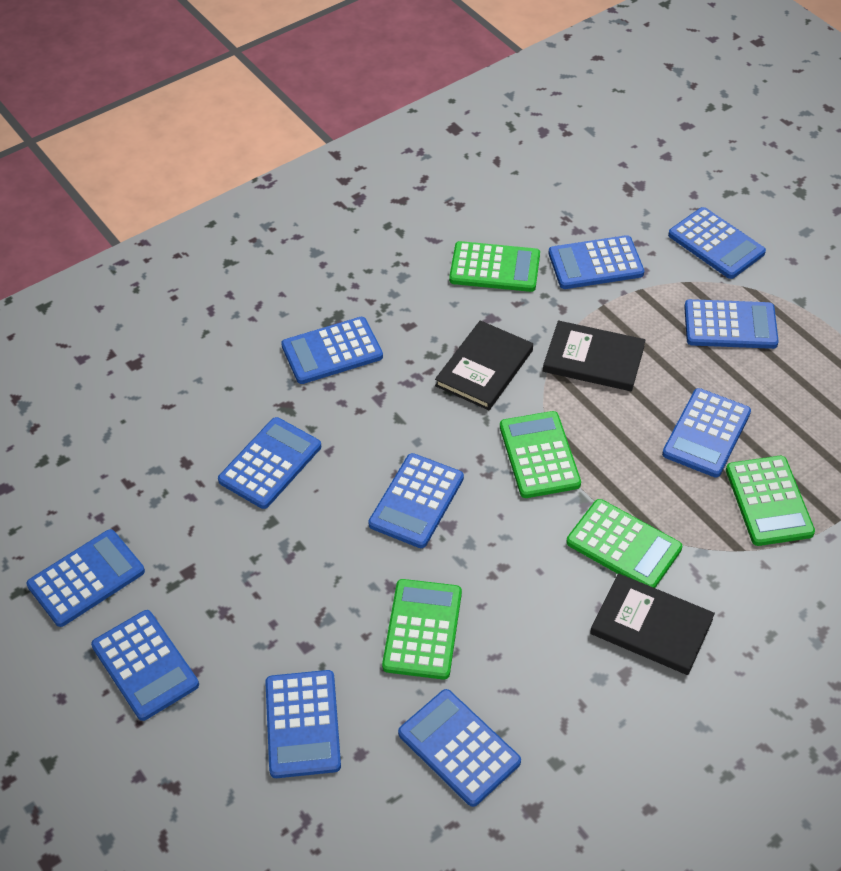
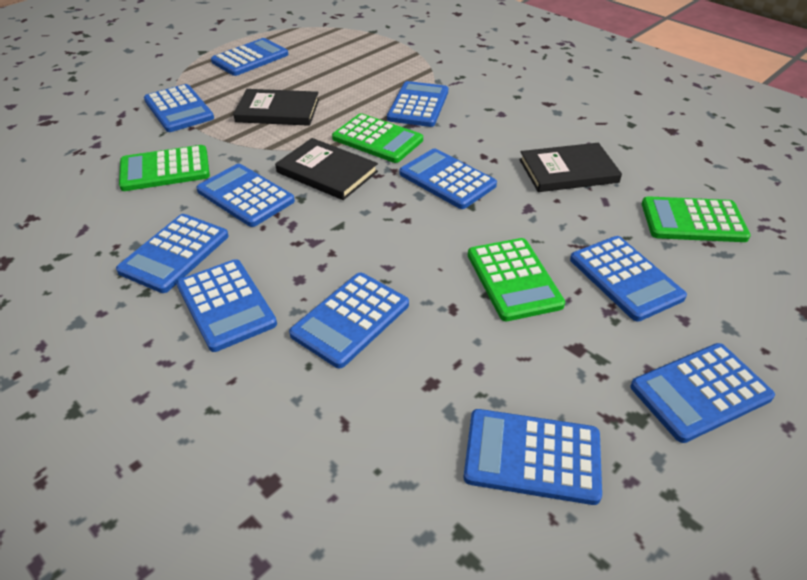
green calculator: 5 -> 4

